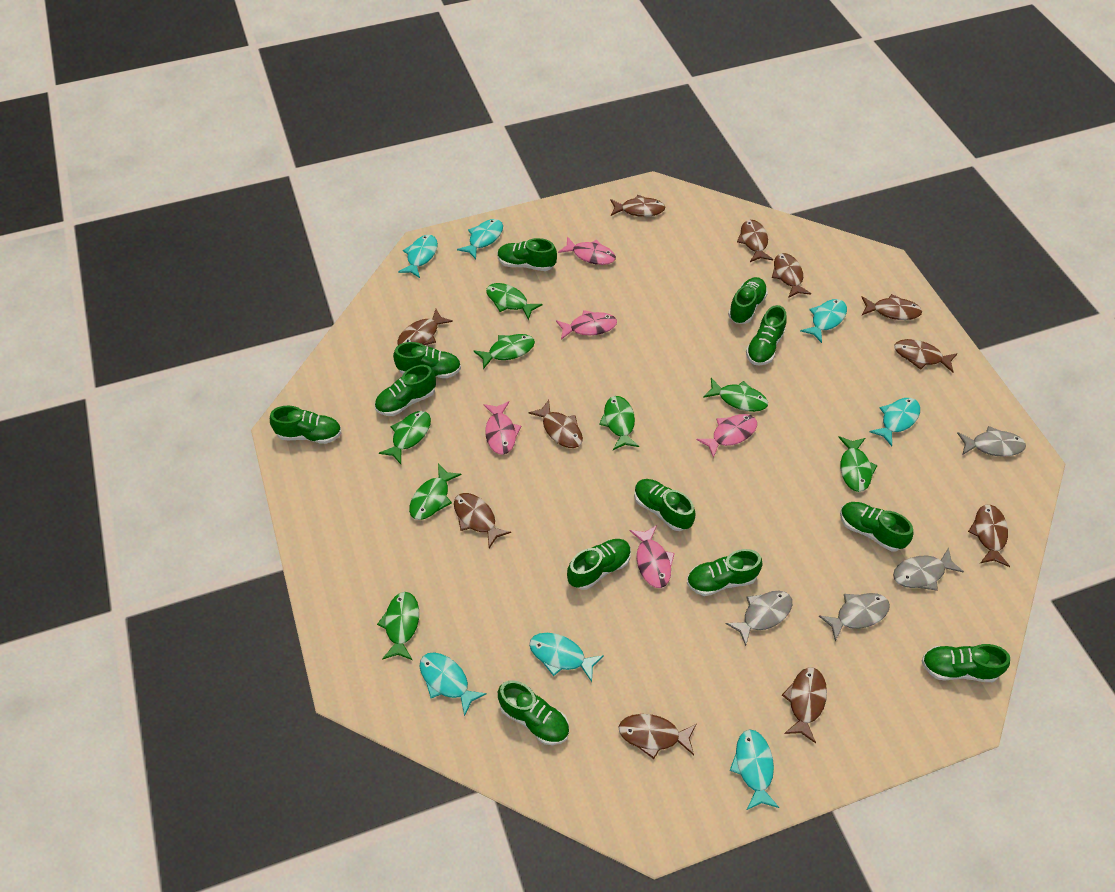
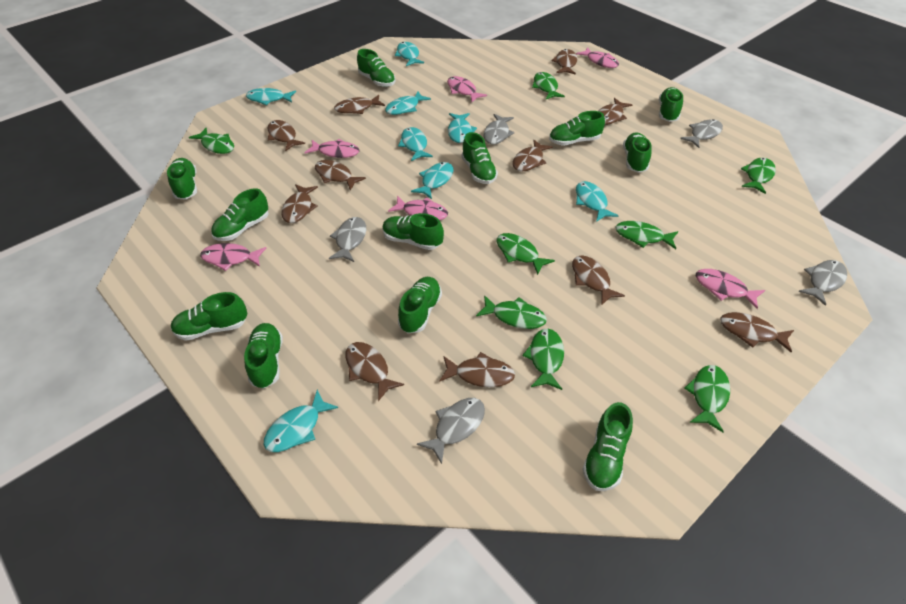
grey fish: 4 -> 5
pink fish: 5 -> 6
turquoise fish: 7 -> 8

